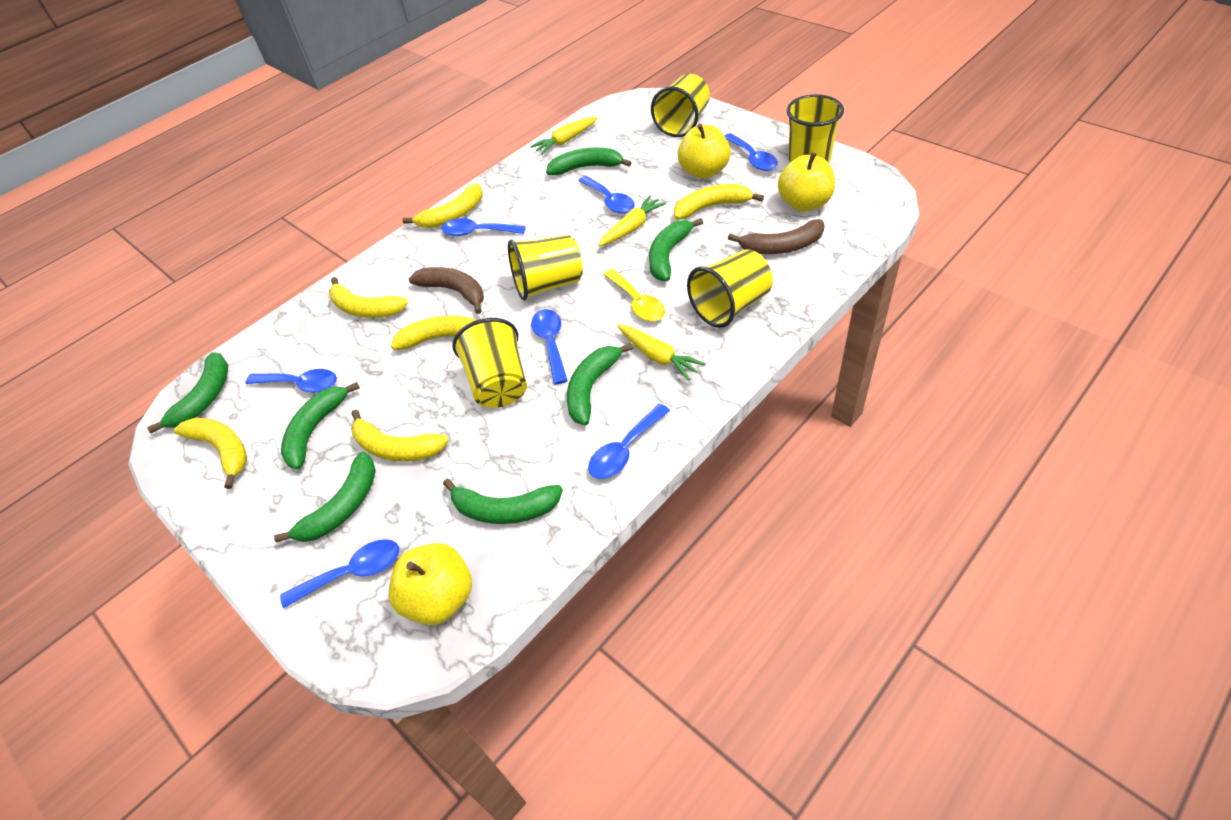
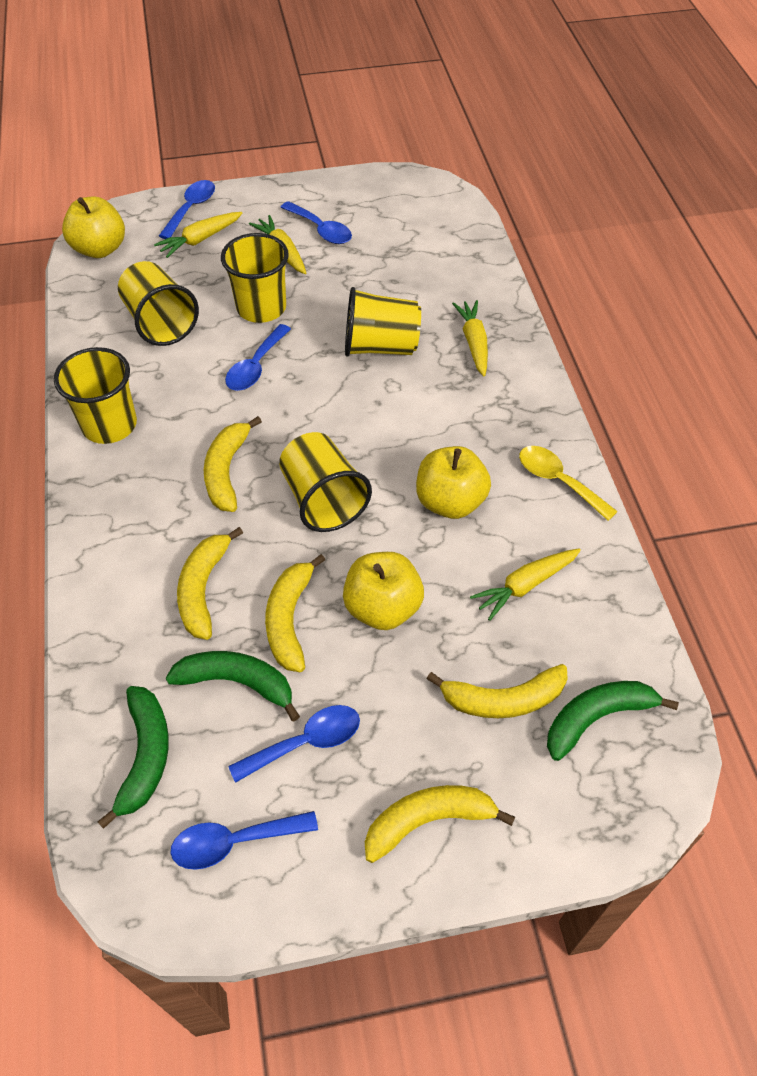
blue spoon: 7 -> 5
brown banana: 2 -> 0
green banana: 7 -> 3
yellow banana: 6 -> 5
yellow carrot: 3 -> 4

